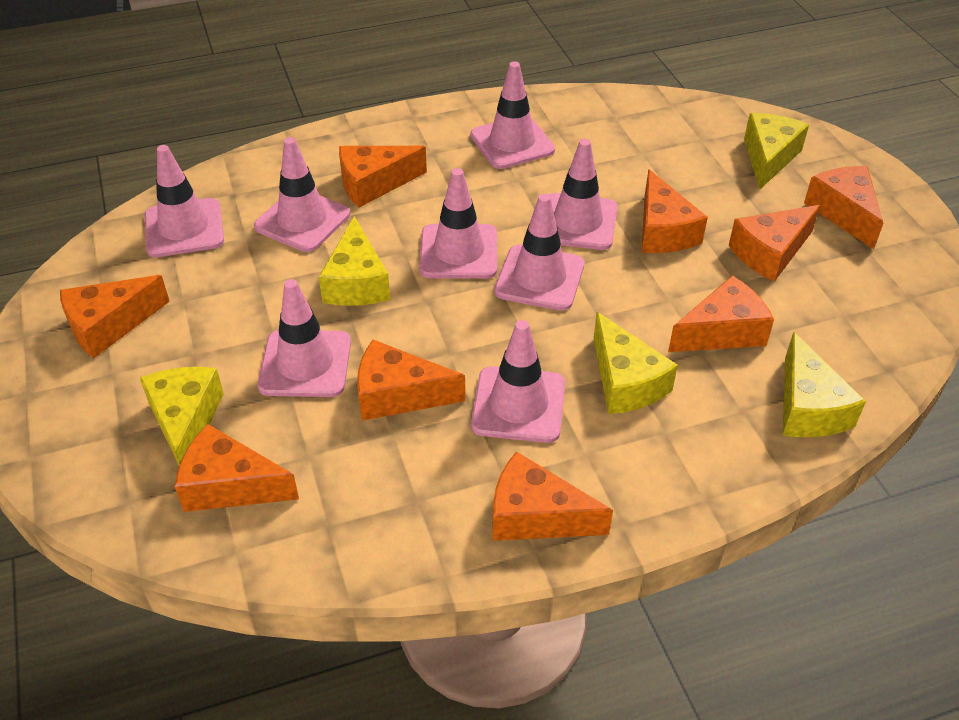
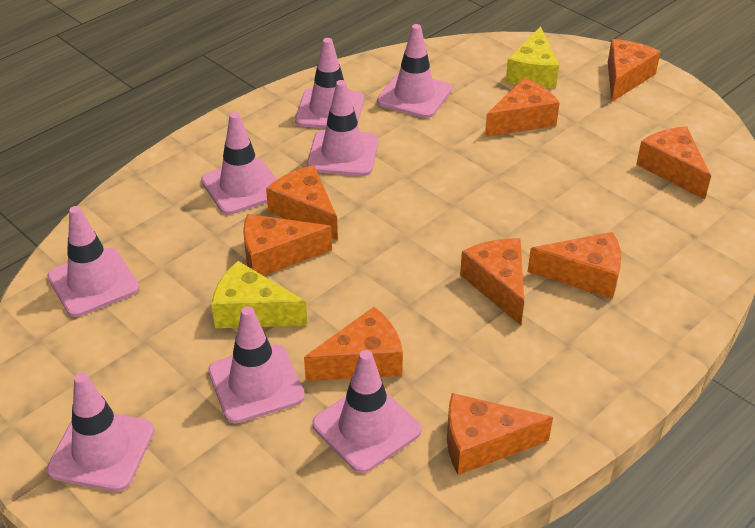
yellow cheese: 5 -> 2

